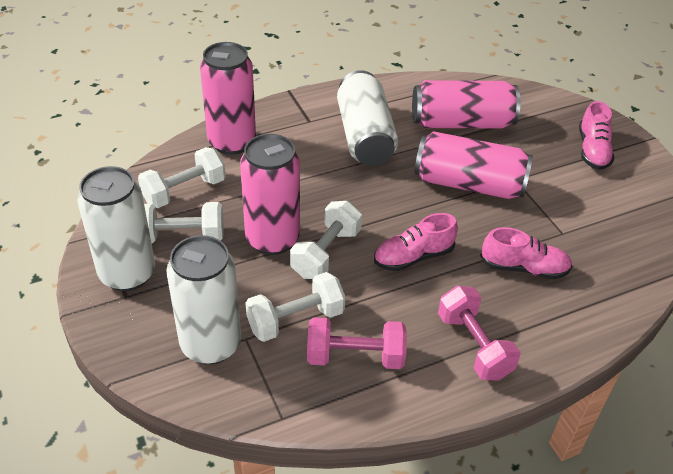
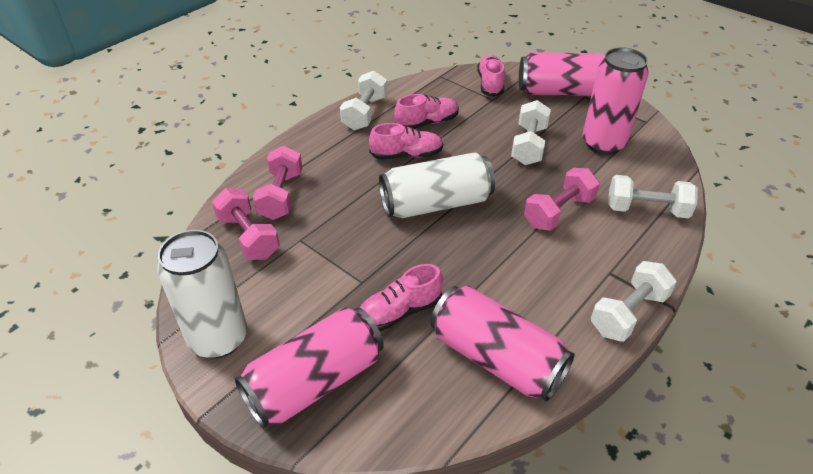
pink dumbbell: 2 -> 3
pink shoe: 3 -> 4
white can: 3 -> 2

